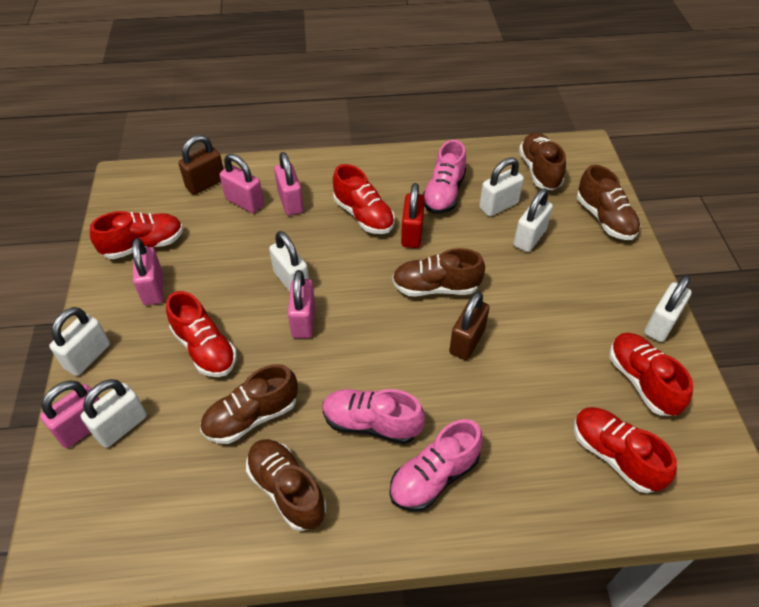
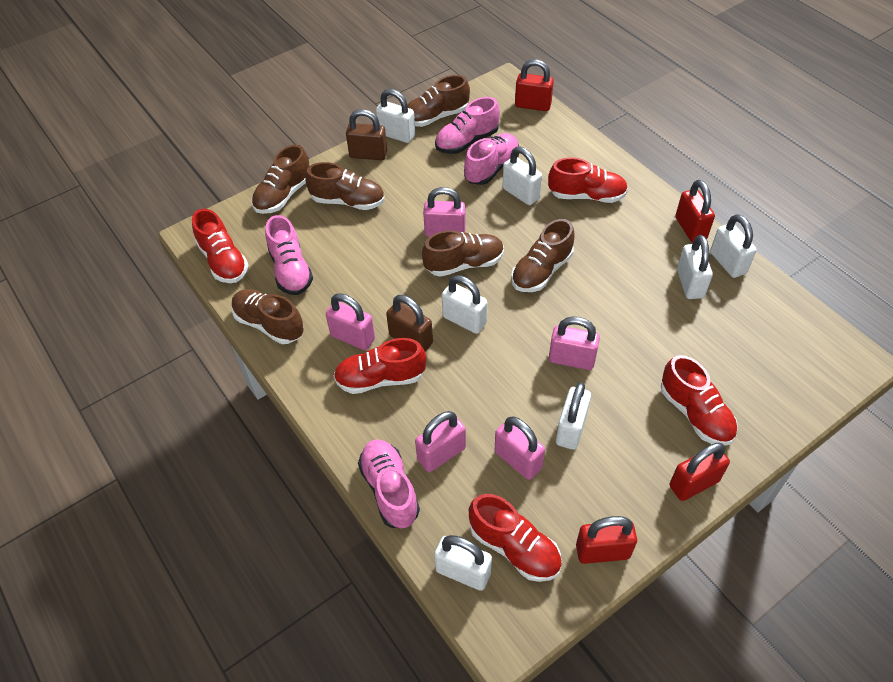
brown shoe: 5 -> 6
pink shoe: 3 -> 4
red padlock: 1 -> 4
white padlock: 6 -> 7

